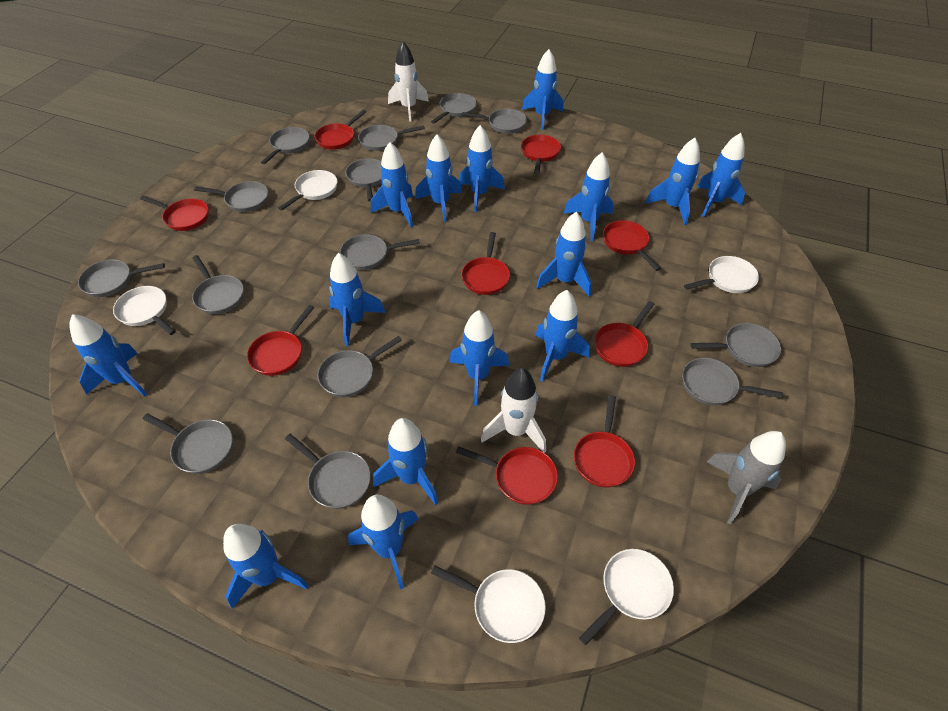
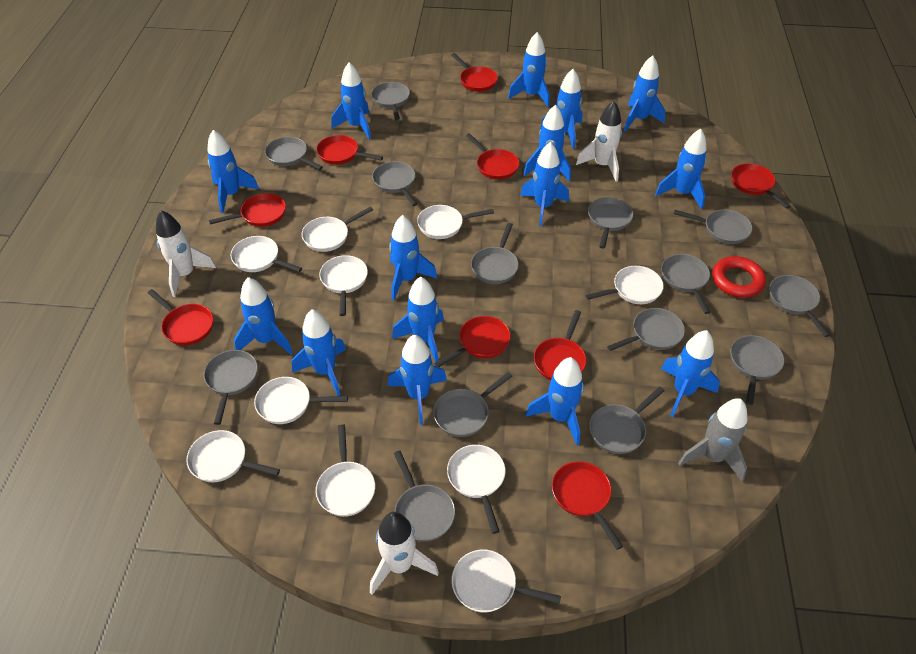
red ring: 0 -> 1
white pan: 5 -> 10
white rocket: 2 -> 3

